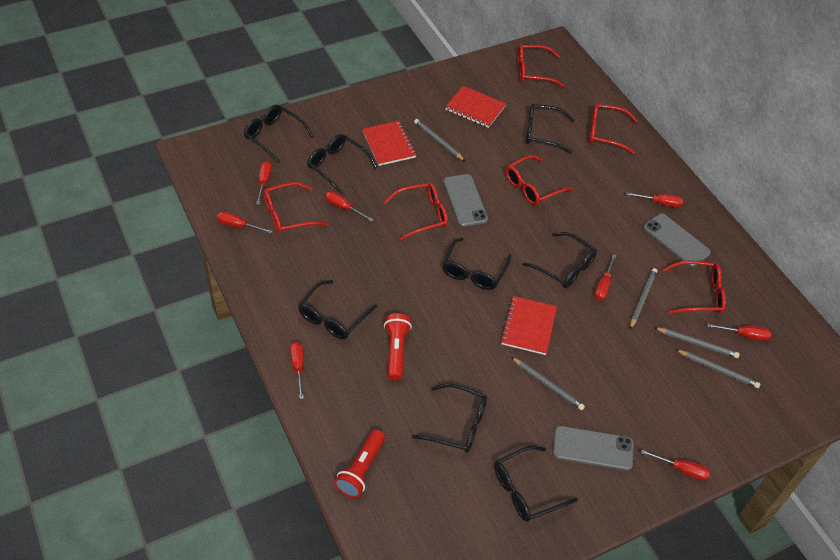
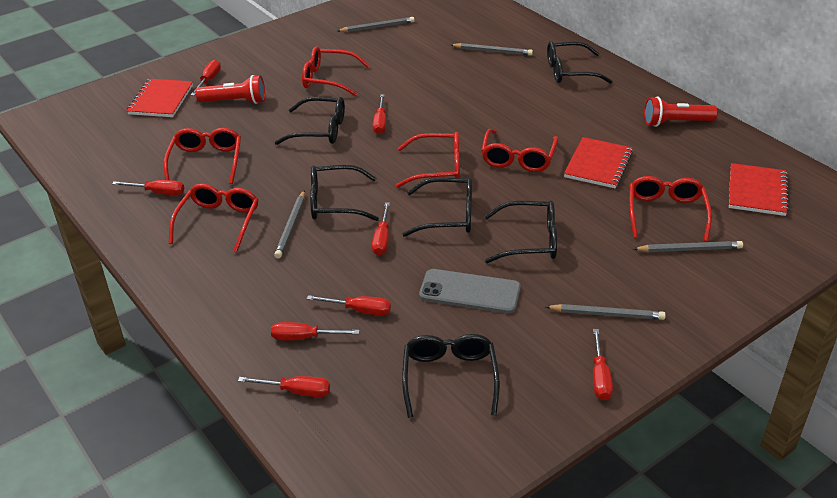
black glasses: 8 -> 6
grey phone: 3 -> 1

